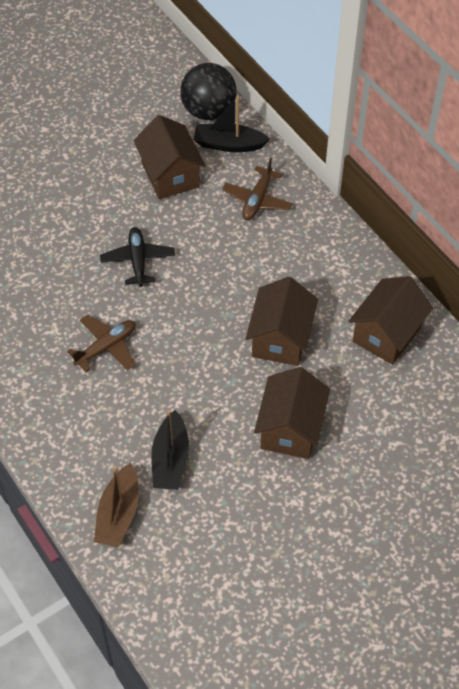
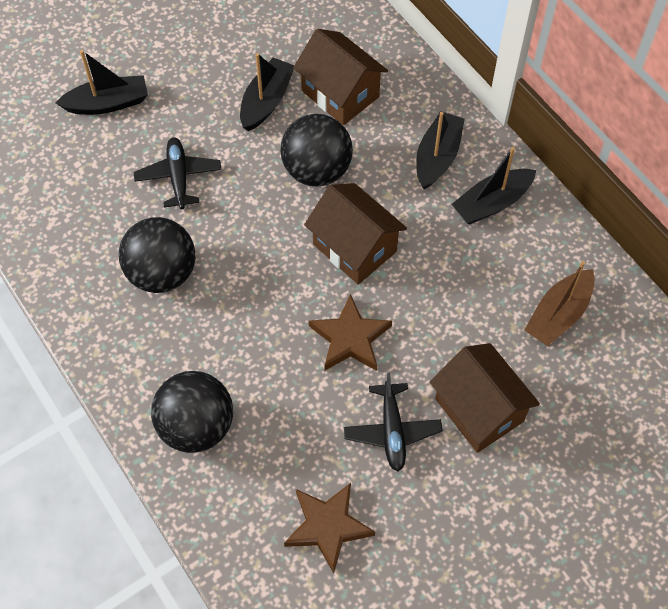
black ball: 1 -> 3
black boat: 2 -> 4
black plane: 1 -> 2
brown house: 4 -> 3
brown plane: 2 -> 0
brown star: 0 -> 2

